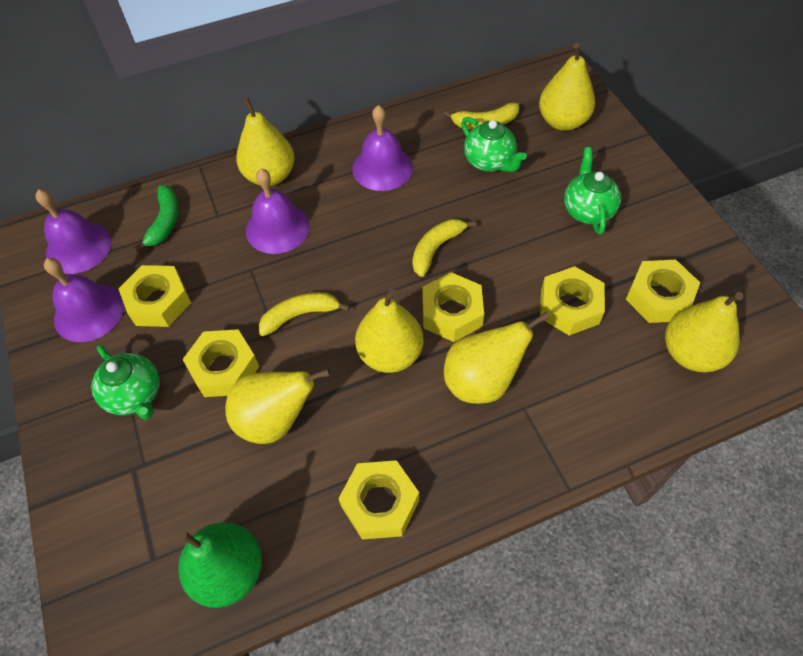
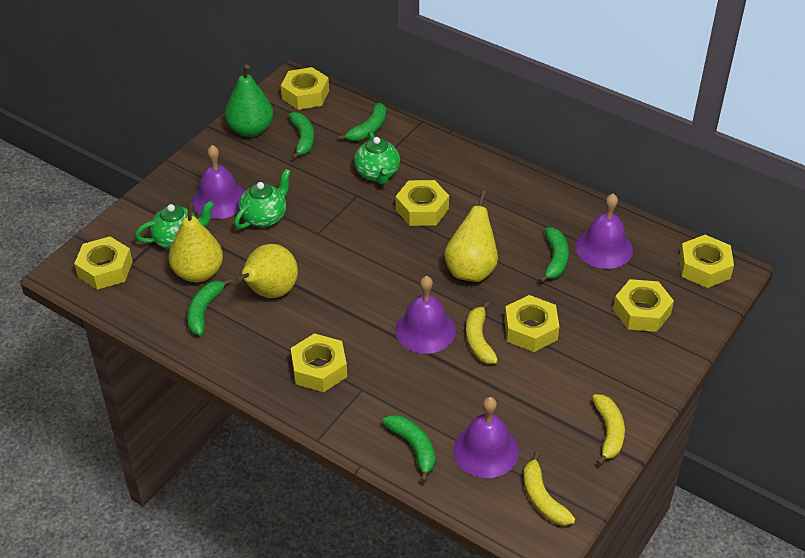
green banana: 1 -> 5
yellow nut: 6 -> 7
yellow pear: 6 -> 3

